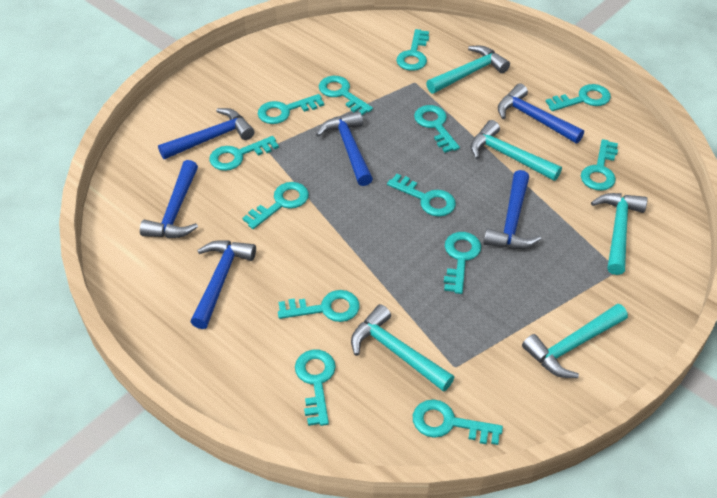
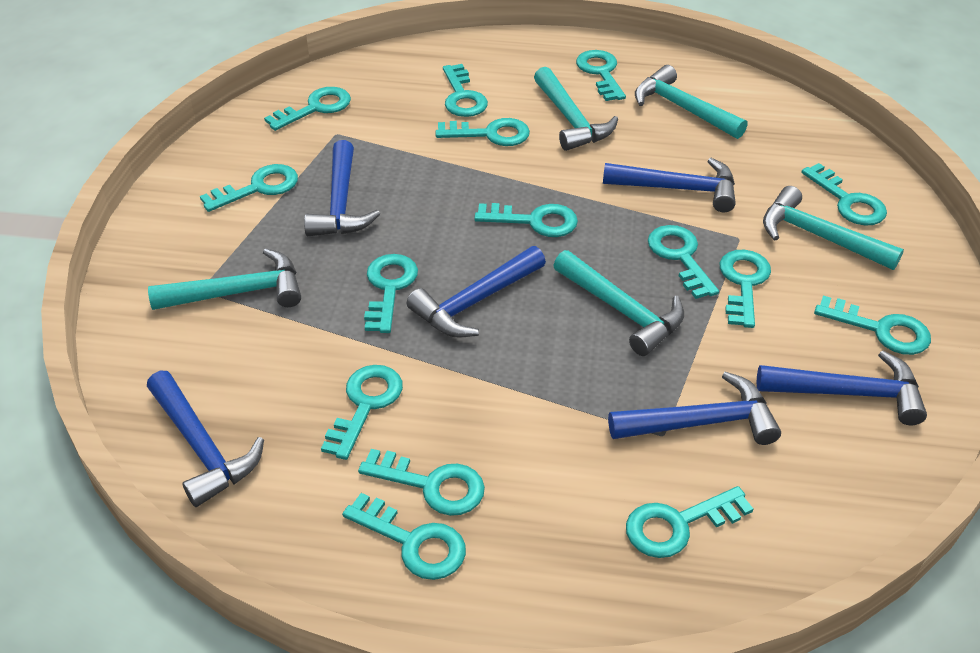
turquoise key: 13 -> 15

